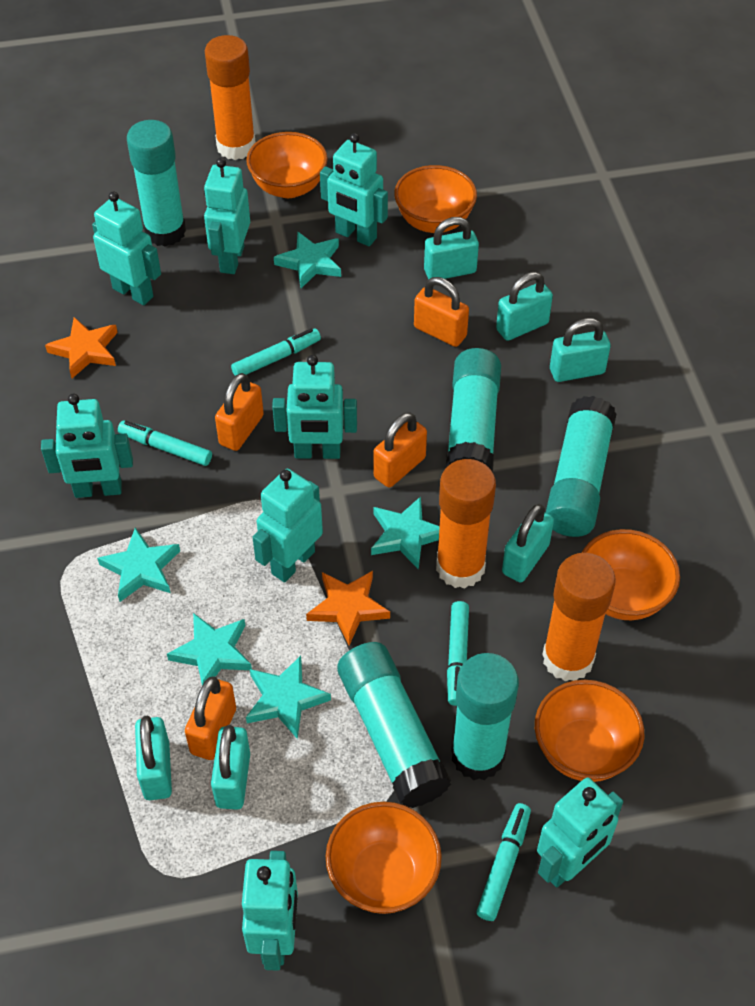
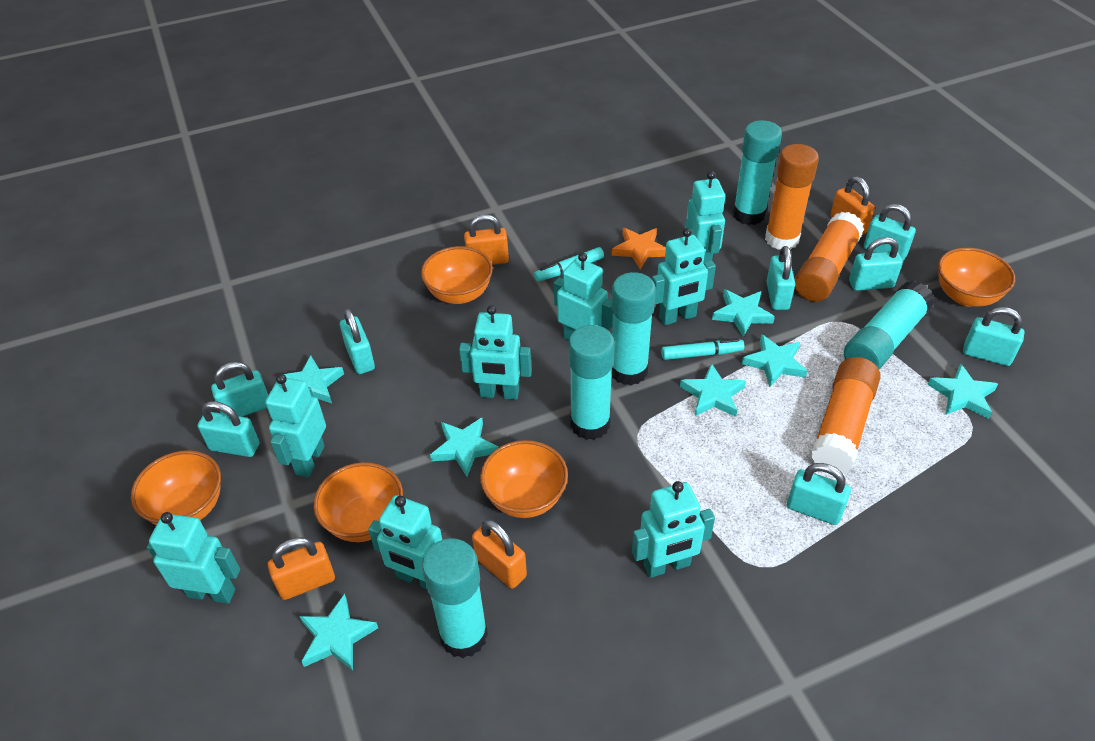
orange star: 2 -> 1
turquoise marker: 4 -> 2
turquoise padlock: 6 -> 8
turquoise star: 5 -> 7

